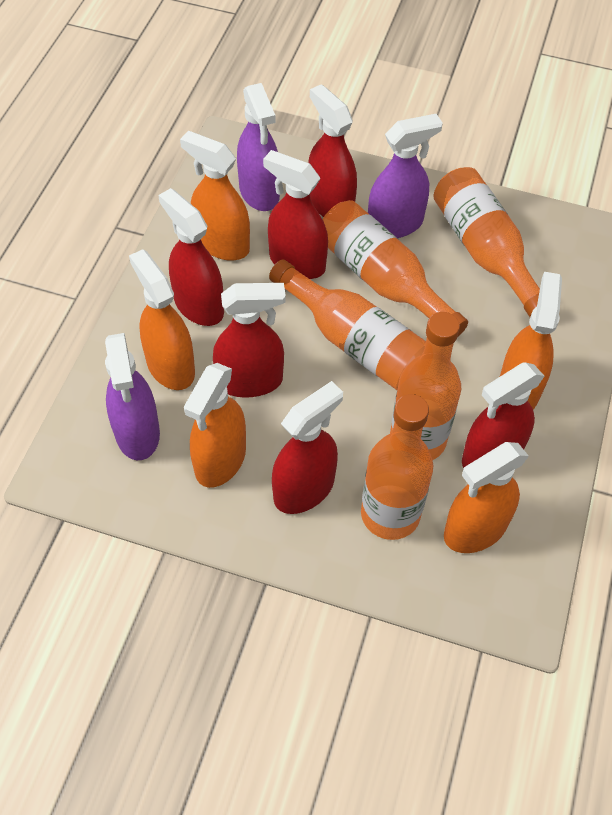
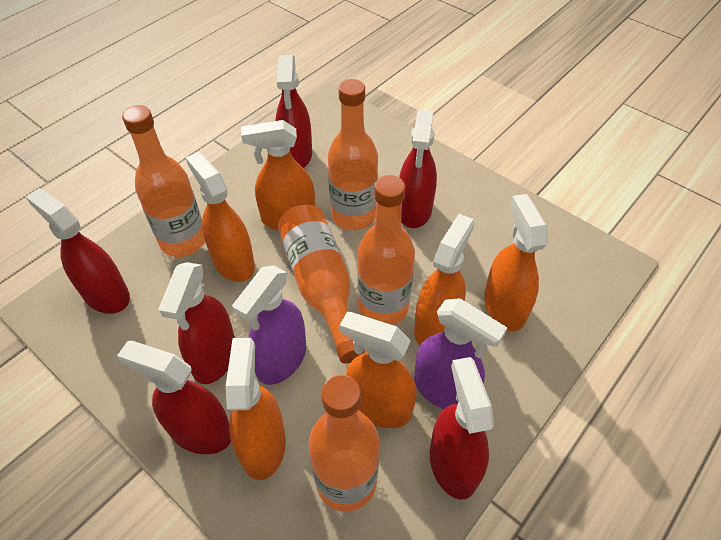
orange spray bottle: 5 -> 6
purple spray bottle: 3 -> 2

